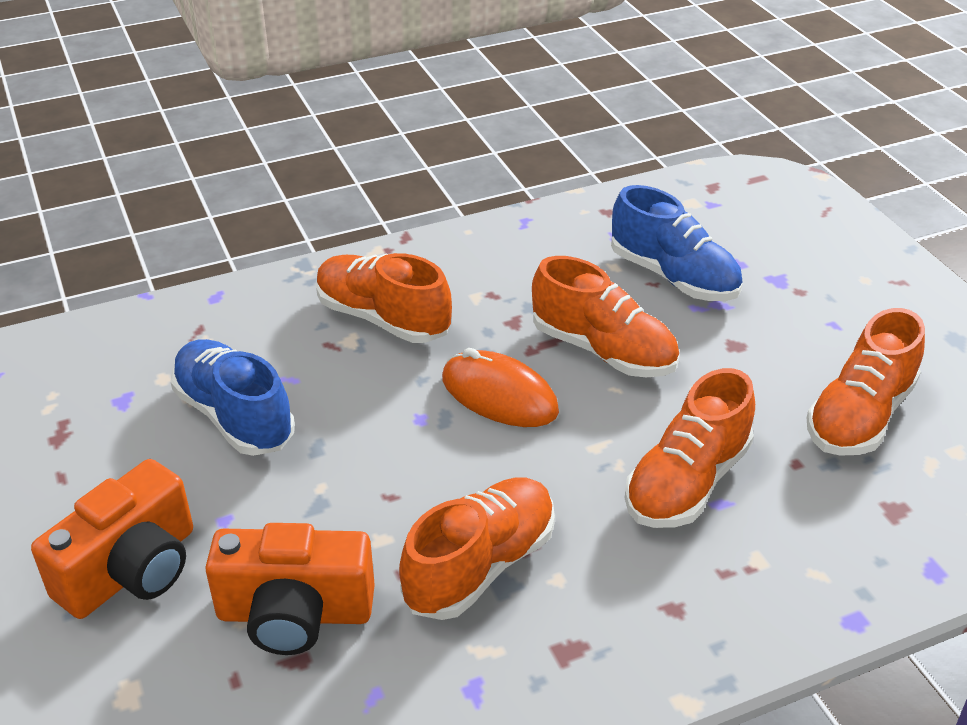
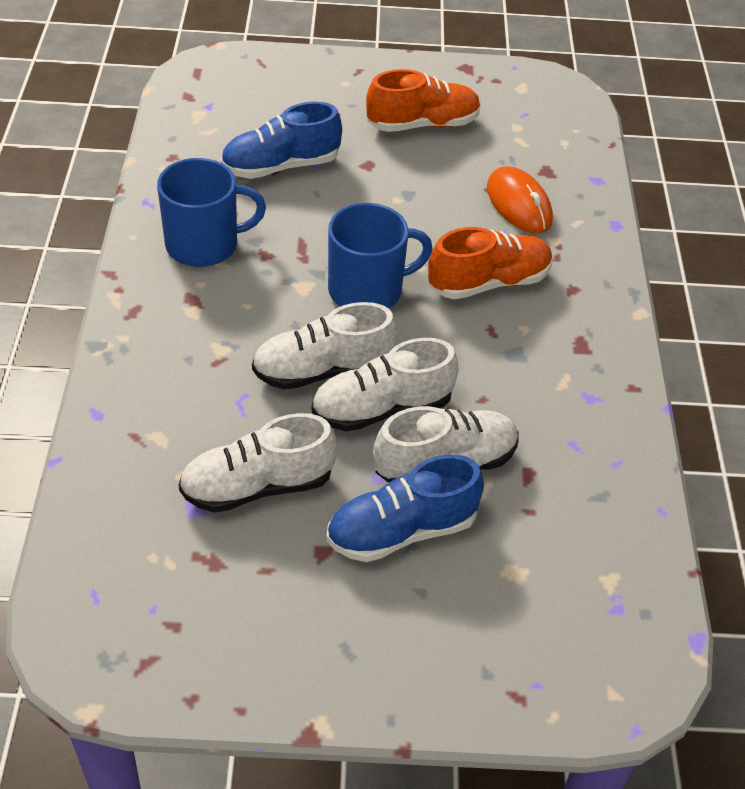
blue mug: 0 -> 2
orange camera: 2 -> 0
orange shoe: 5 -> 2
white shoe: 0 -> 4

